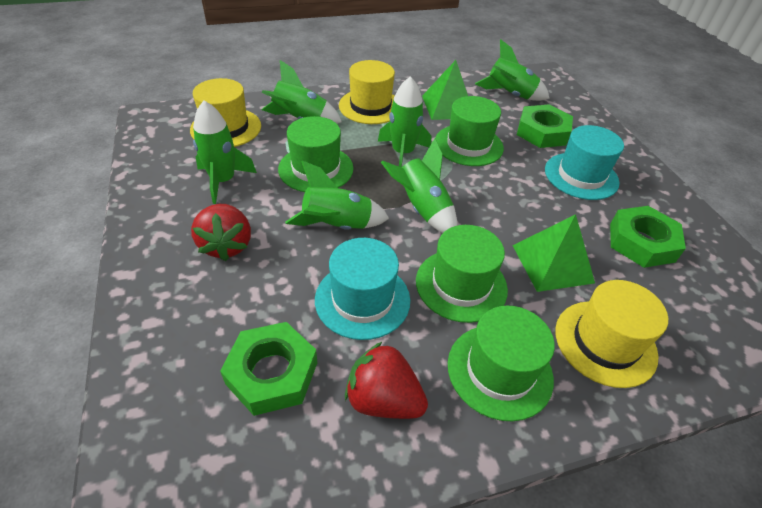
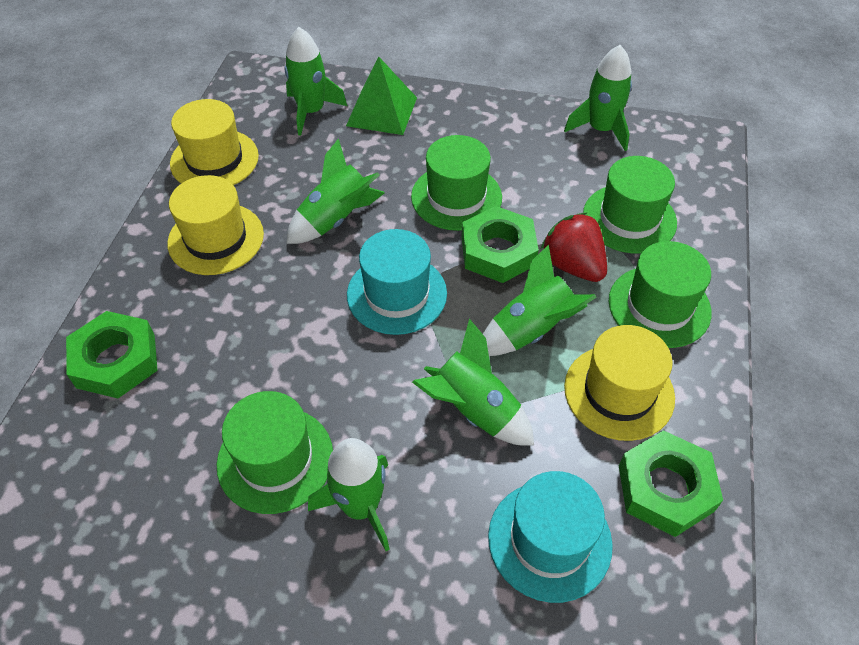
green pyramid: 2 -> 1
red strawberry: 2 -> 1

